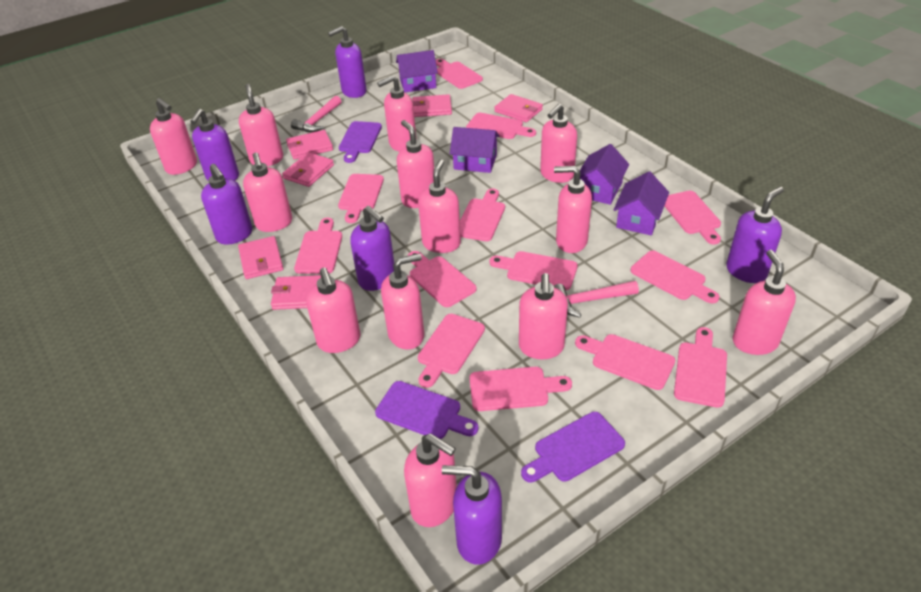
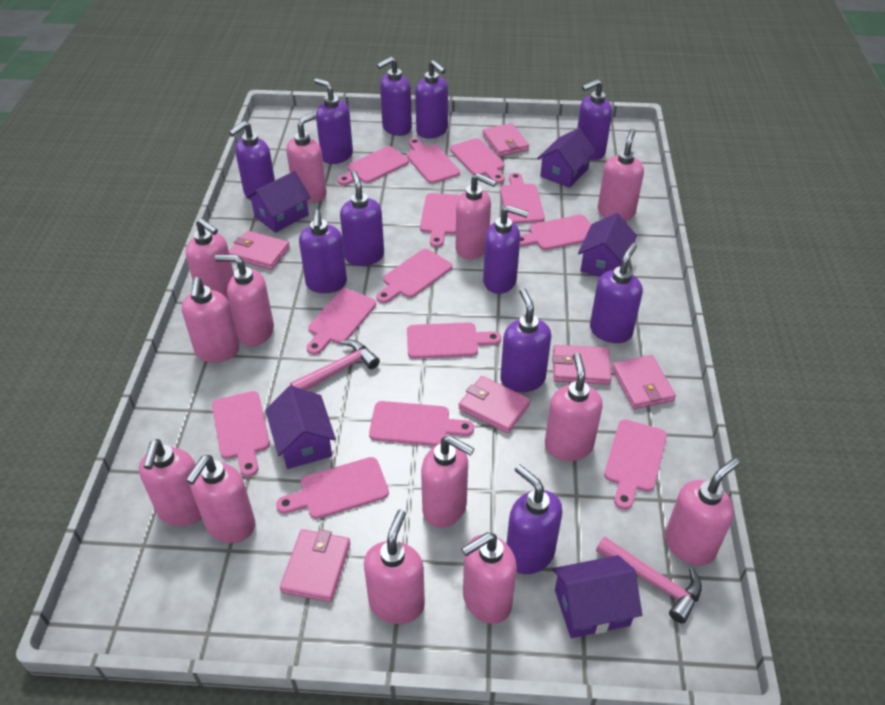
purple cutting board: 3 -> 0
purple house: 4 -> 5
purple soap dispenser: 6 -> 11

